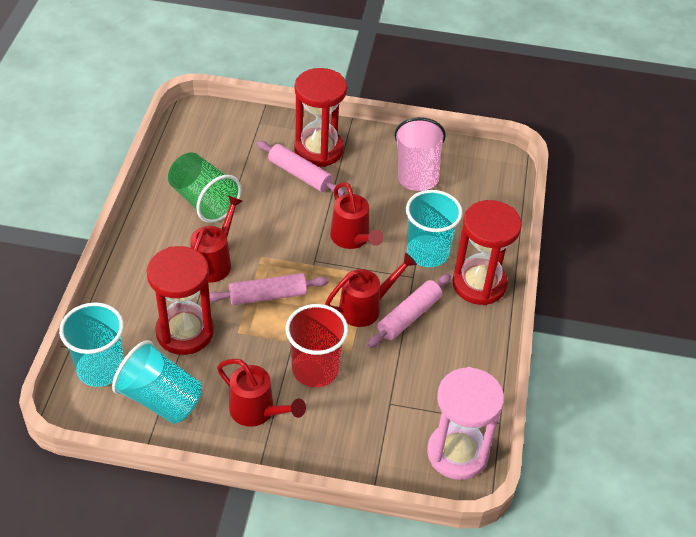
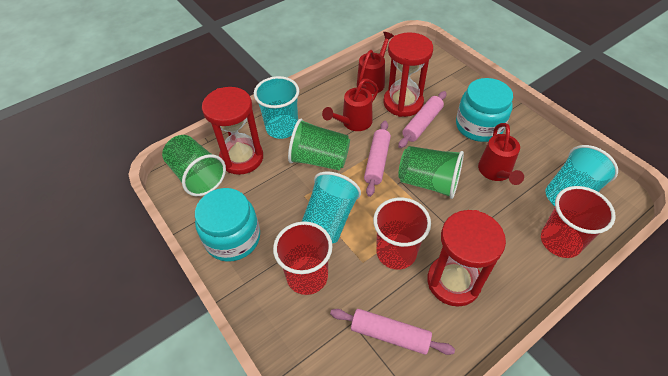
green cup: 1 -> 3
pink cup: 1 -> 0
pink hourglass: 1 -> 0
red cup: 1 -> 3
red watering can: 4 -> 3
turquoise jar: 0 -> 2

